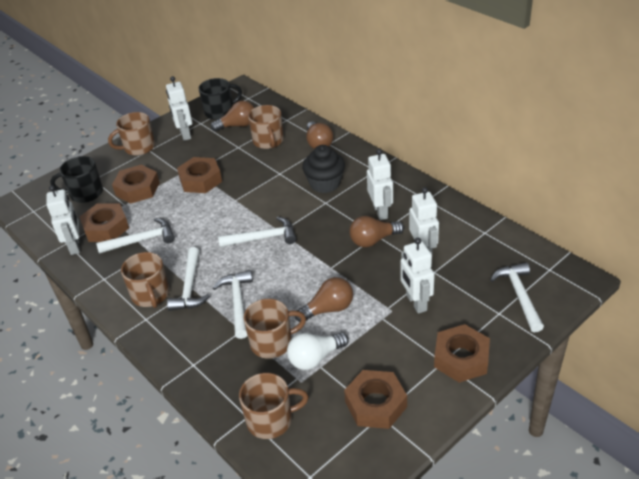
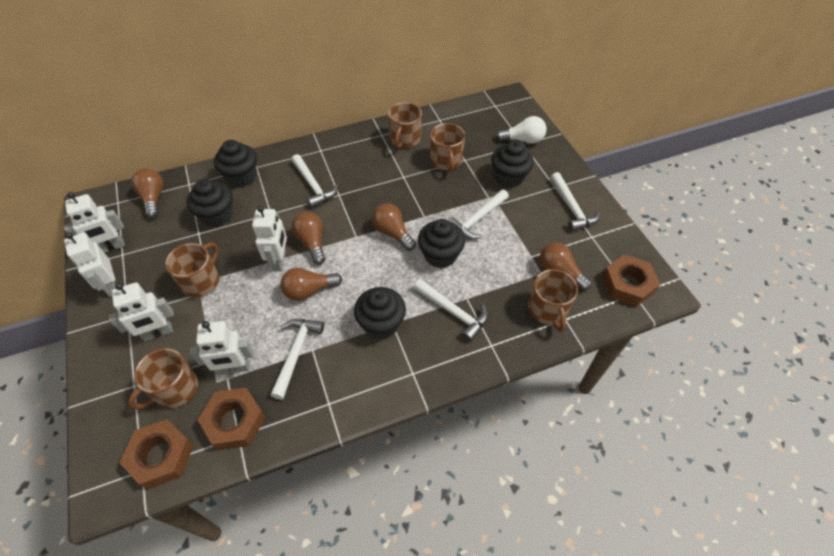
black cupcake: 1 -> 5
black mug: 2 -> 0
brown light bulb: 4 -> 5
brown nut: 5 -> 3

